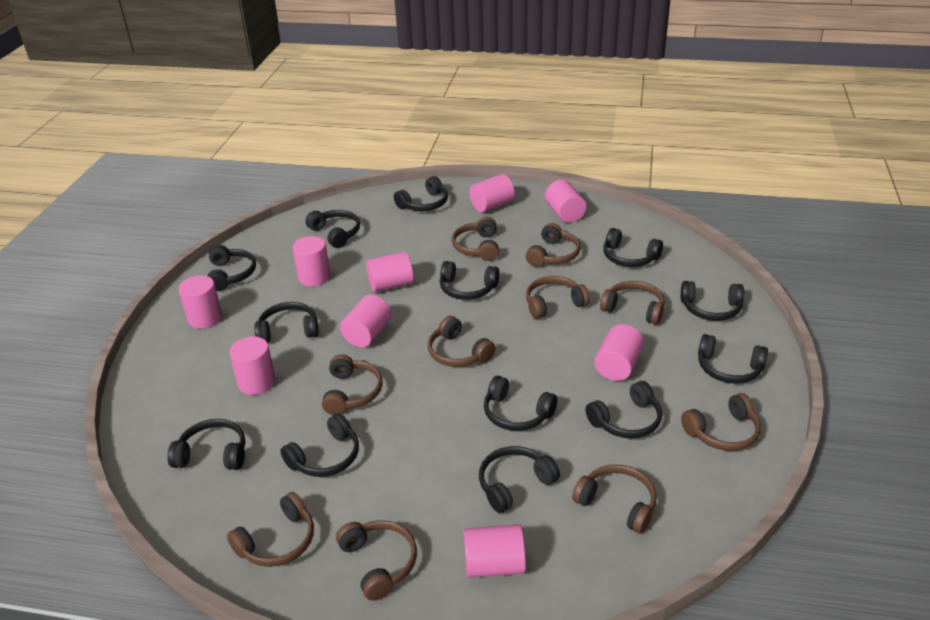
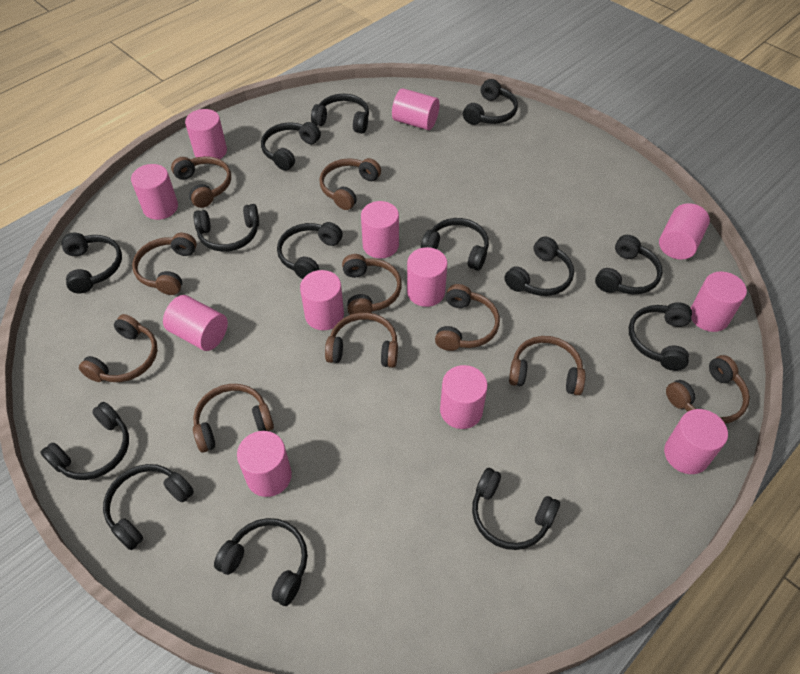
black headphones: 13 -> 14
pink cylinder: 9 -> 12

